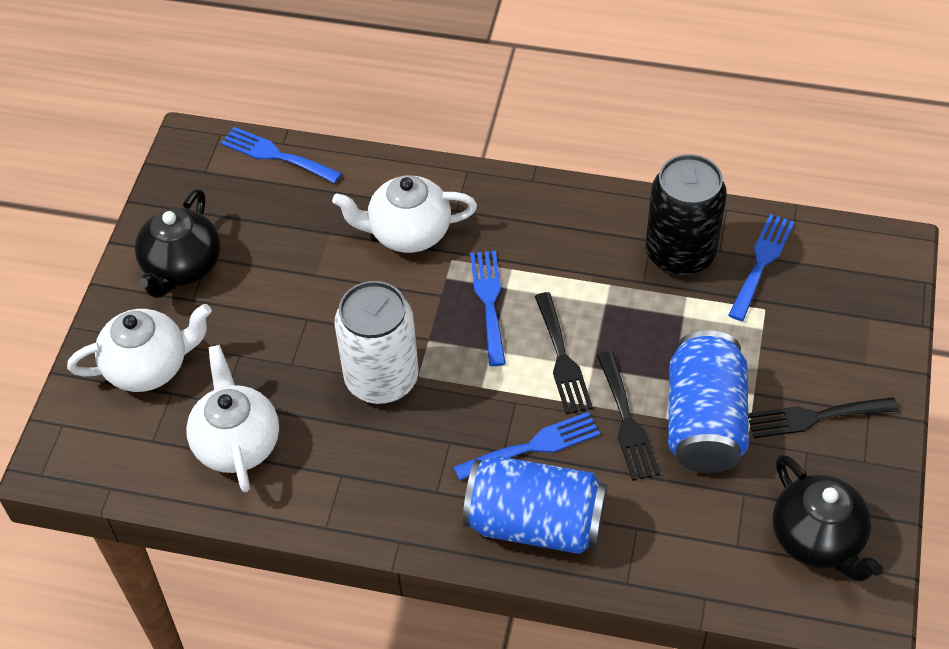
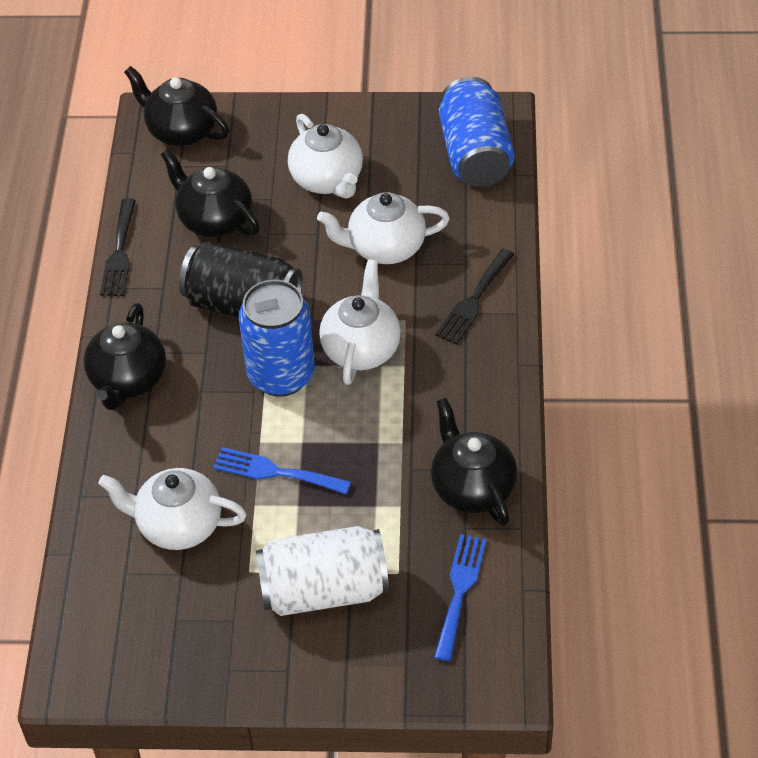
black fork: 3 -> 2
black teapot: 2 -> 4
blue fork: 4 -> 2
white teapot: 3 -> 4

